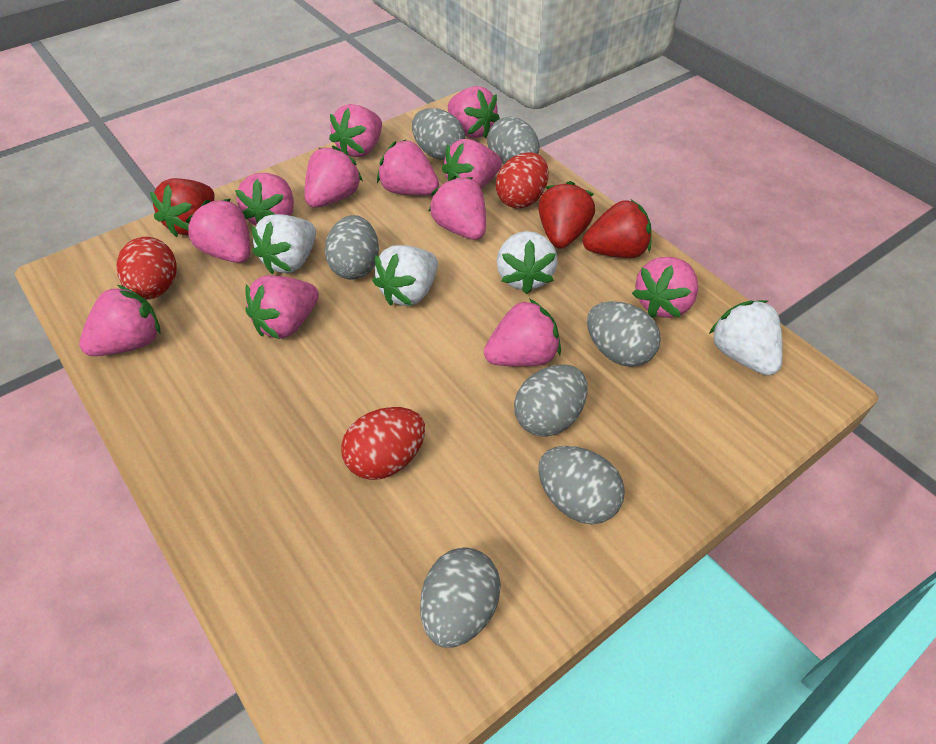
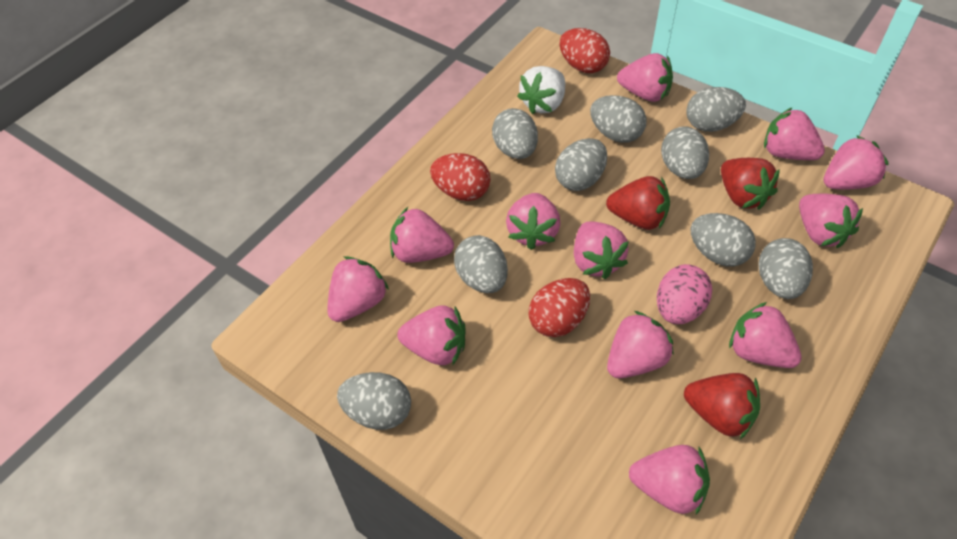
grey egg: 7 -> 9
pink egg: 0 -> 1
white strawberry: 4 -> 1

